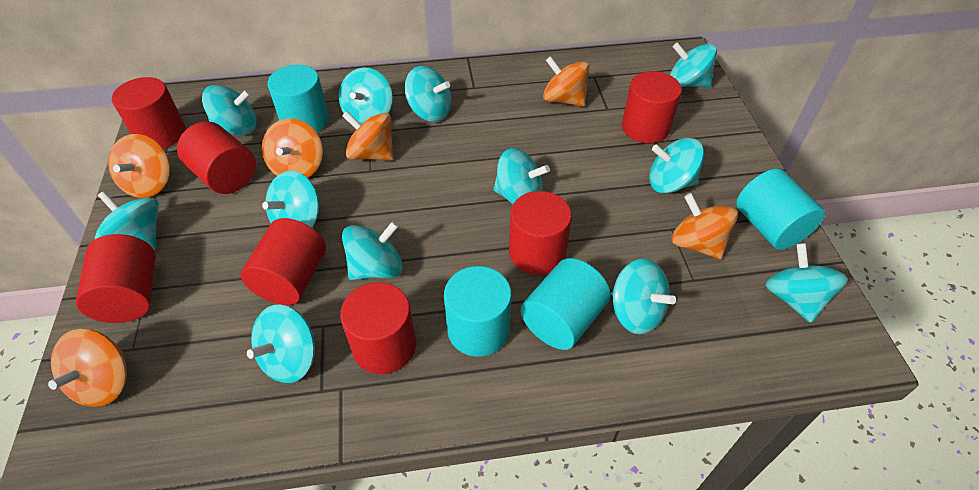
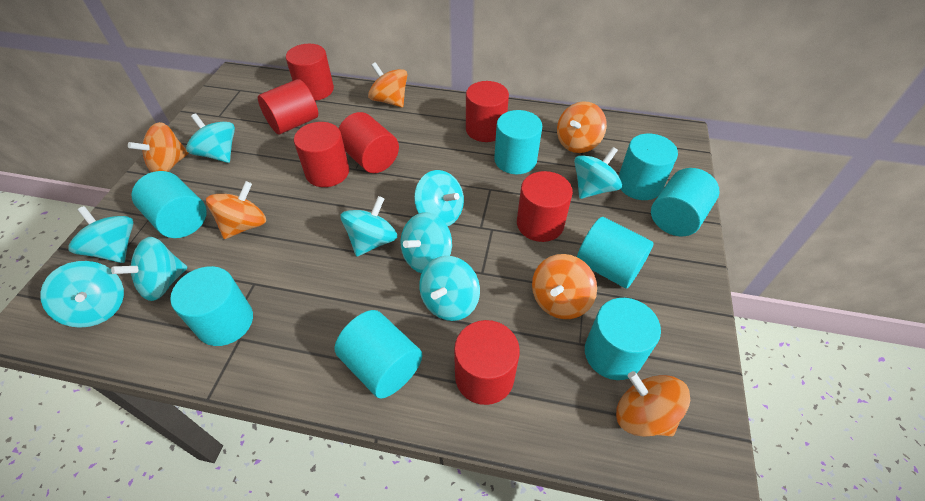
turquoise cylinder: 4 -> 8
turquoise spinning top: 12 -> 9

